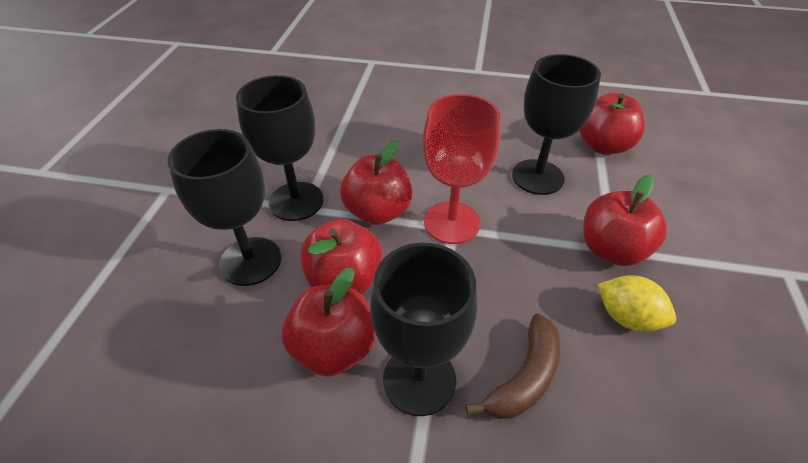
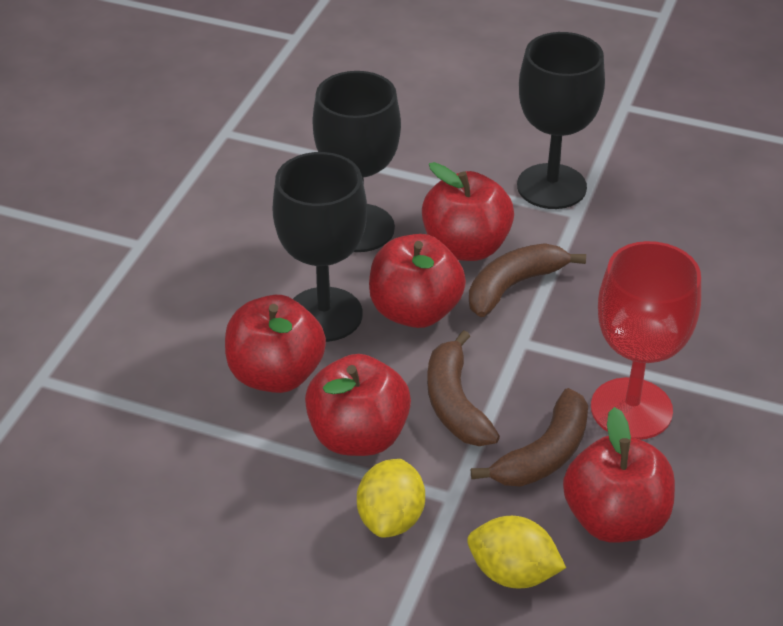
black goblet: 4 -> 3
brown banana: 1 -> 3
yellow lemon: 1 -> 2

